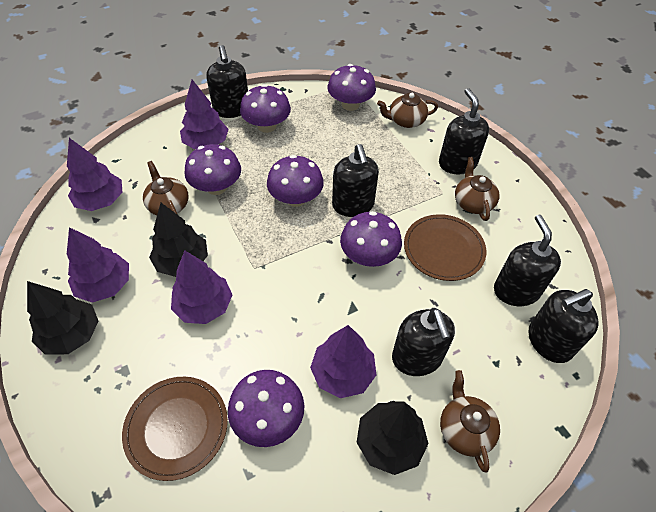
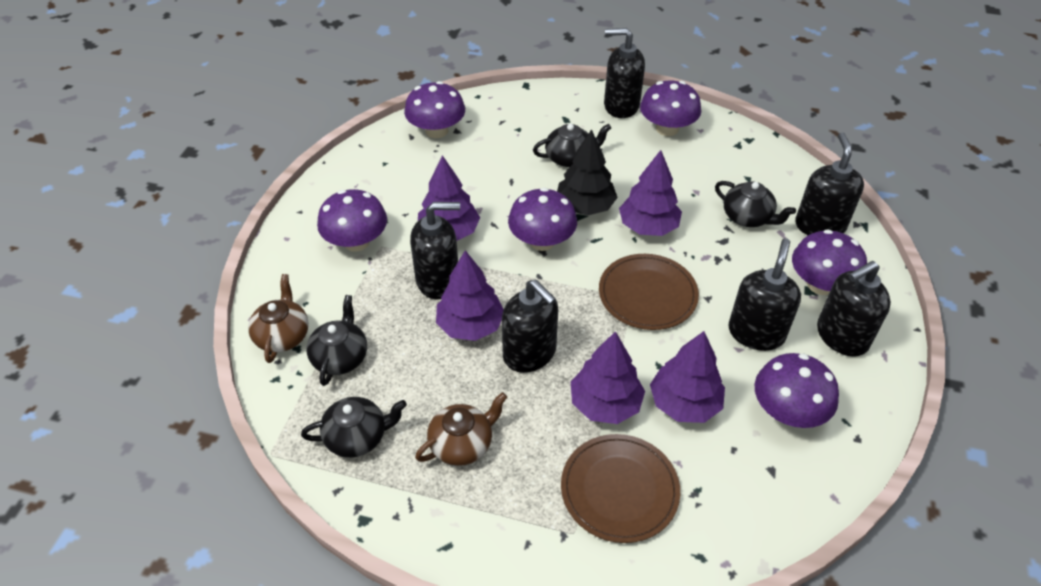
black teapot: 0 -> 4
black tree: 3 -> 1
brown teapot: 4 -> 2

